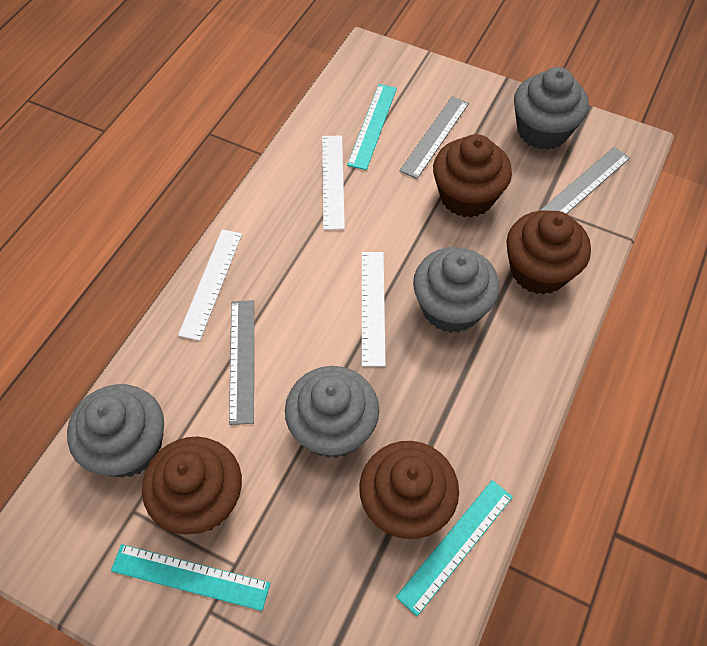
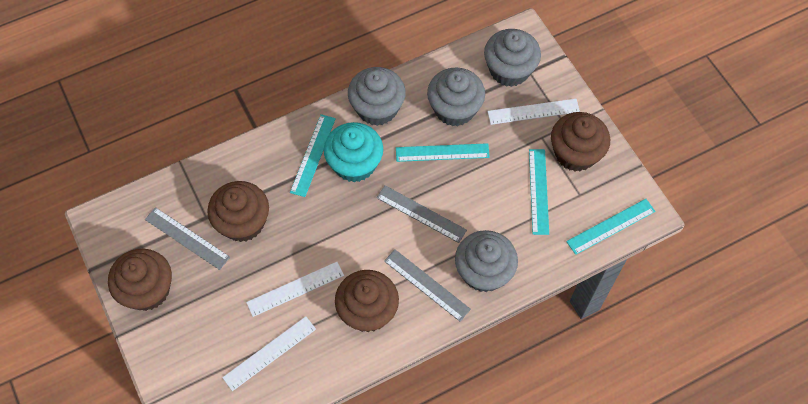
turquoise cupcake: 0 -> 1
turquoise ruler: 3 -> 4

